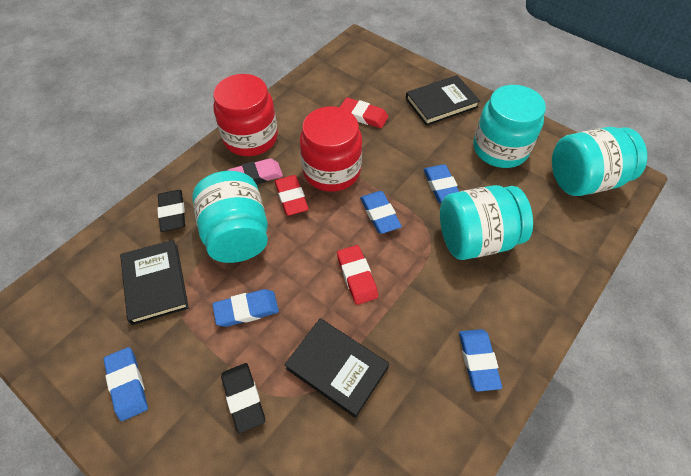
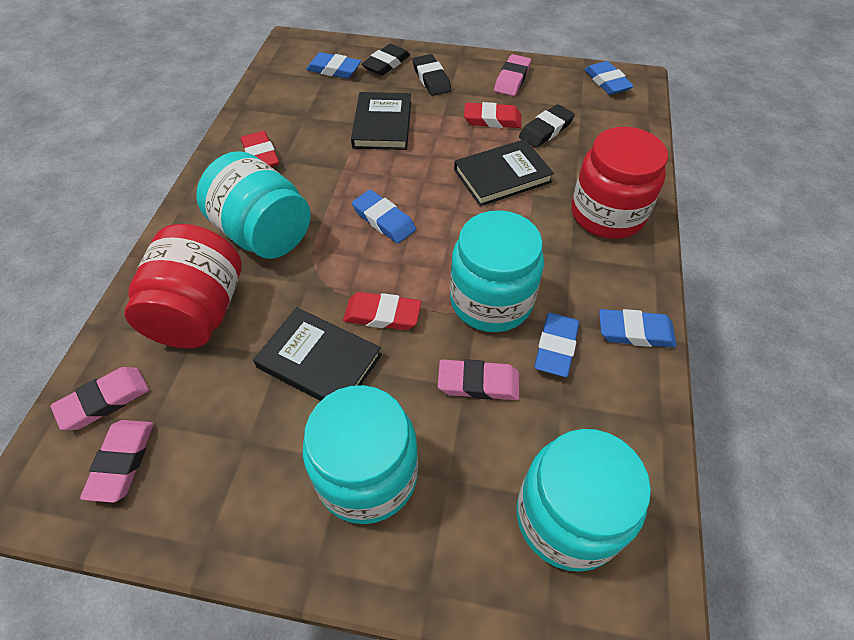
black eraser: 2 -> 3
pink eraser: 1 -> 4

